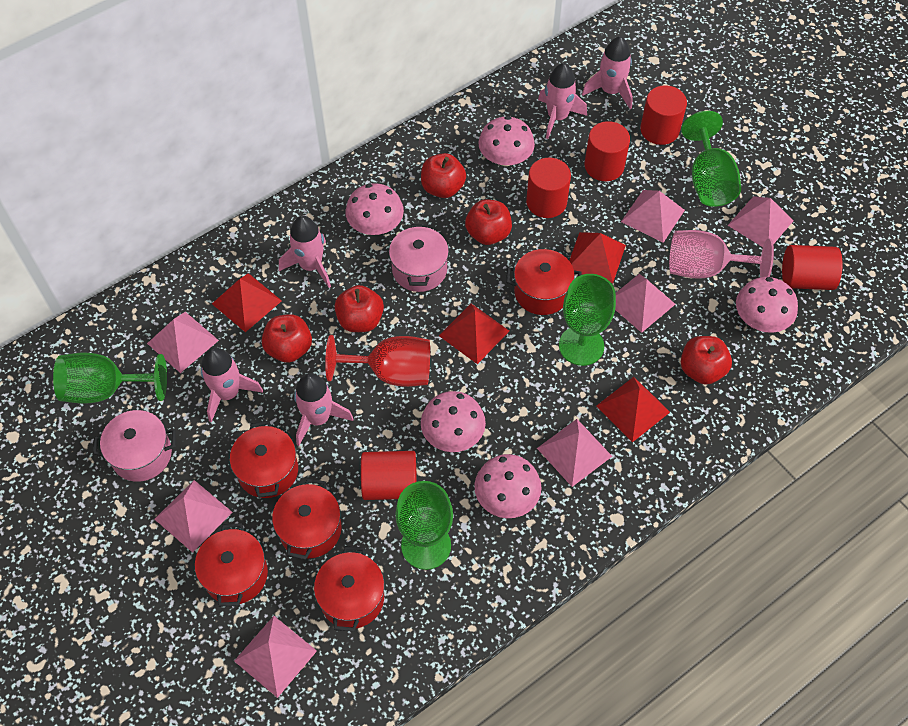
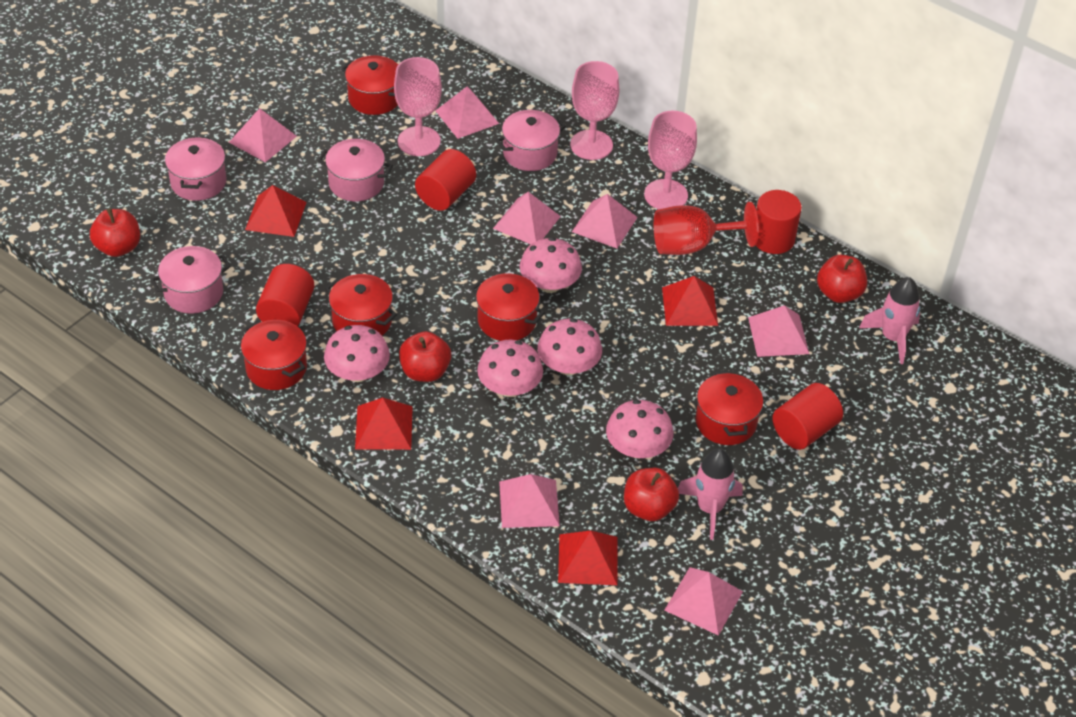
green goblet: 4 -> 0
pink goblet: 1 -> 3
pink pot: 2 -> 4
pink rocket: 5 -> 2
red apple: 5 -> 4
red cylinder: 5 -> 4

